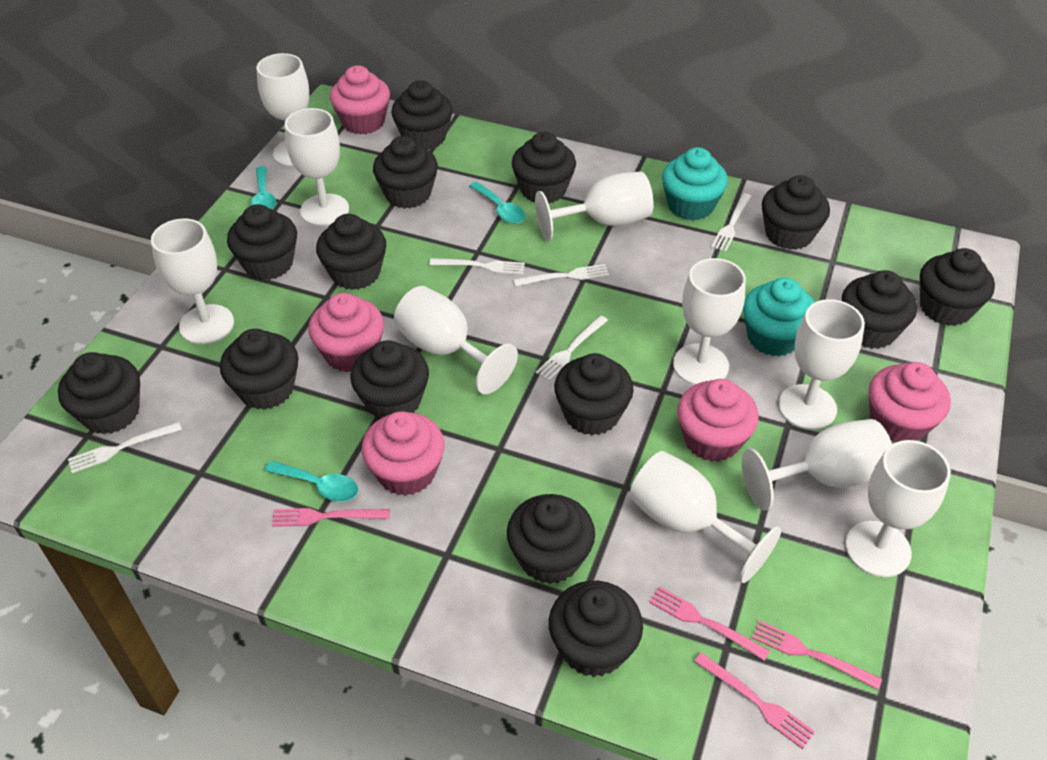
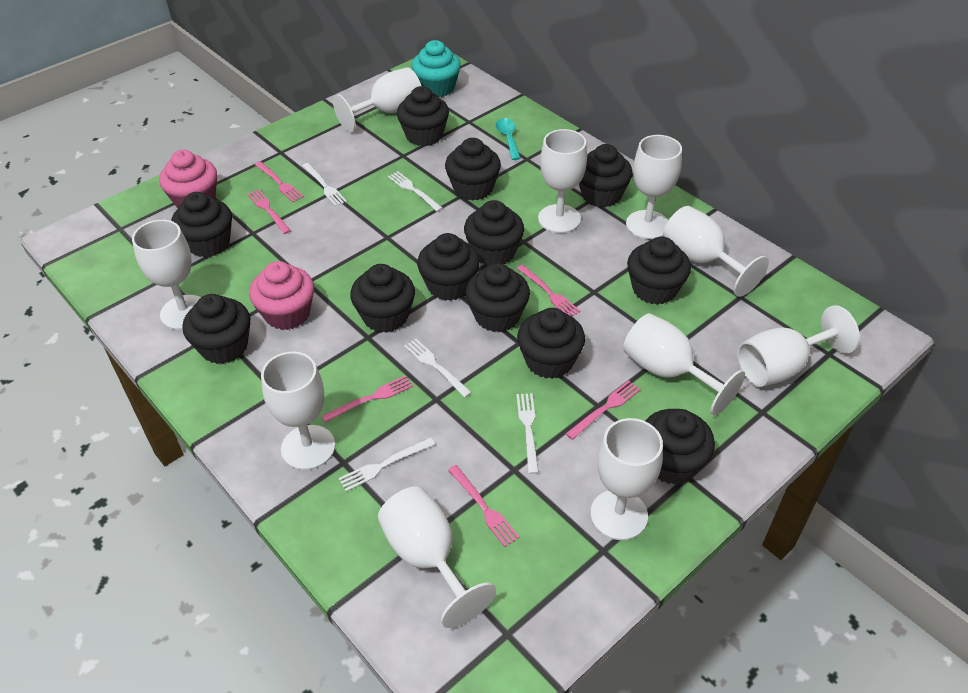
black cupcake: 14 -> 12
pink cupcake: 5 -> 2
pink fork: 4 -> 6
turquoise cupcake: 2 -> 1
turquoise spoon: 3 -> 1

